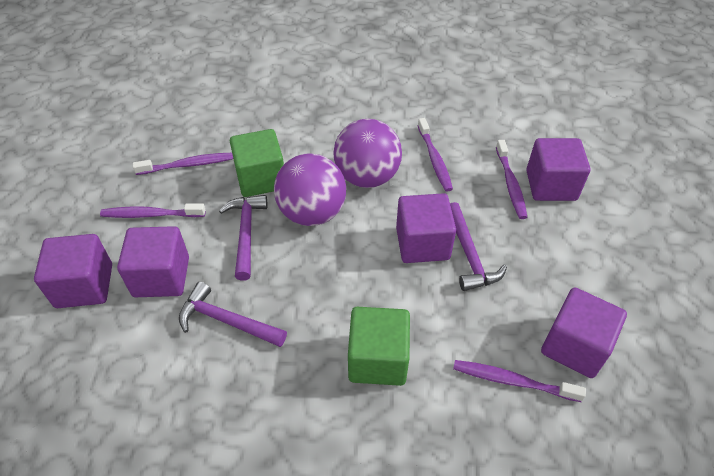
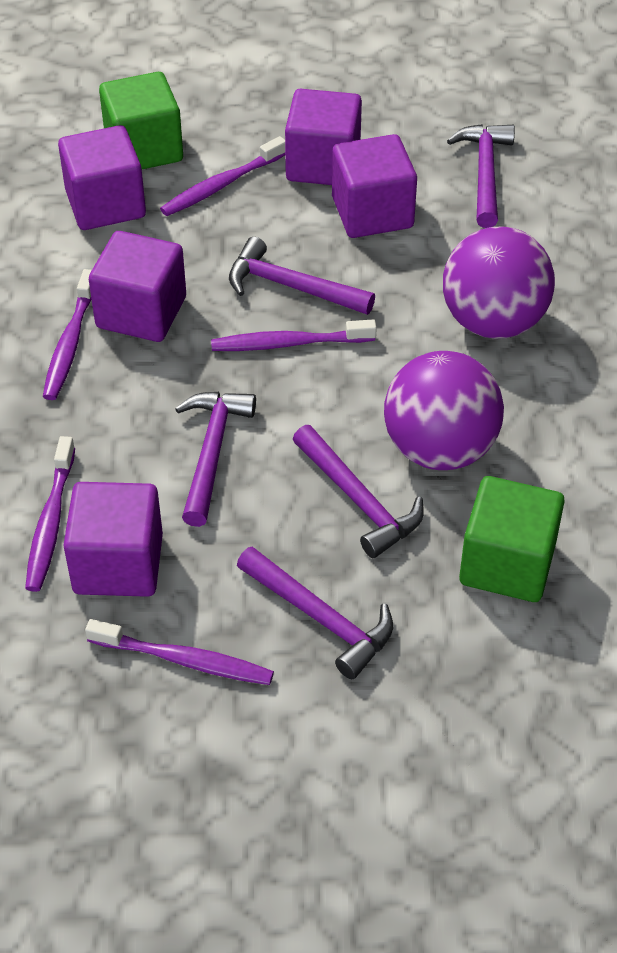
purple hammer: 3 -> 5

